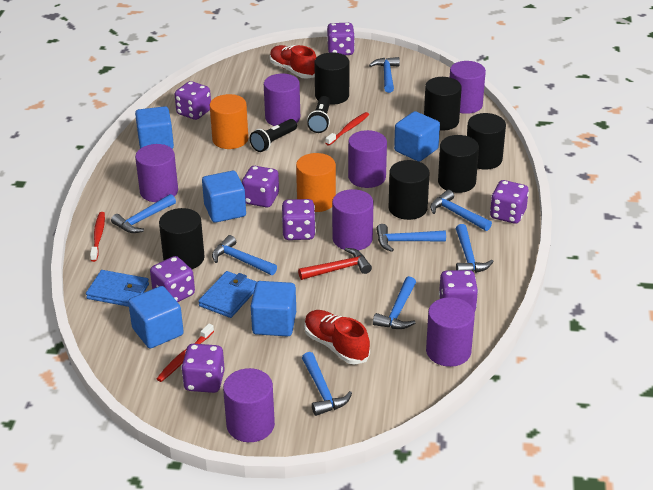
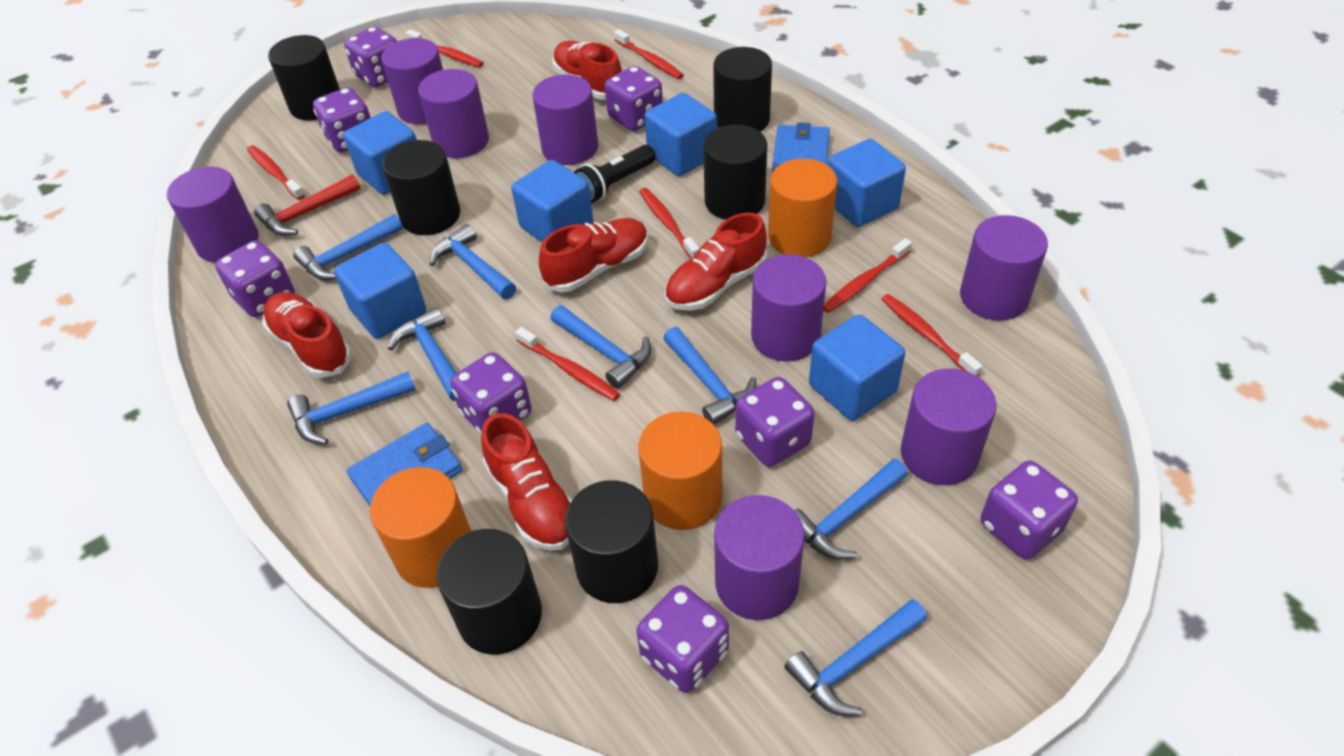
black flashlight: 2 -> 1
blue cube: 5 -> 6
orange cylinder: 2 -> 3
purple cylinder: 7 -> 8
red shoe: 2 -> 5
red toothbrush: 3 -> 7

